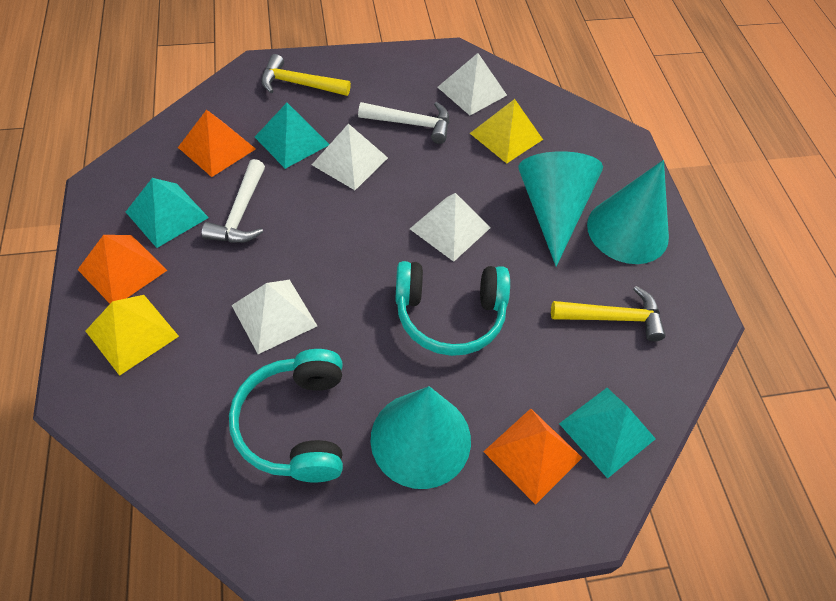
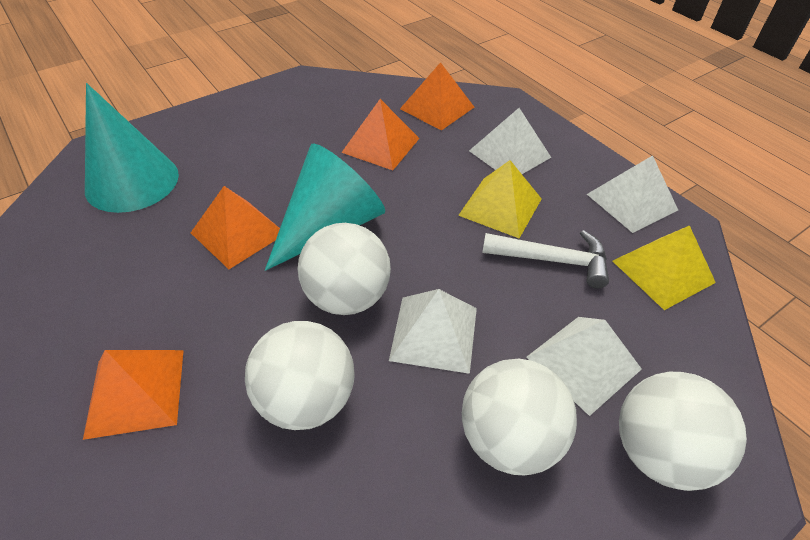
orange pyramid: 3 -> 4
turquoise cone: 3 -> 2
turquoise headphones: 2 -> 0
turquoise pyramid: 3 -> 0
white ball: 0 -> 4
white hammer: 2 -> 1
yellow hammer: 2 -> 0

